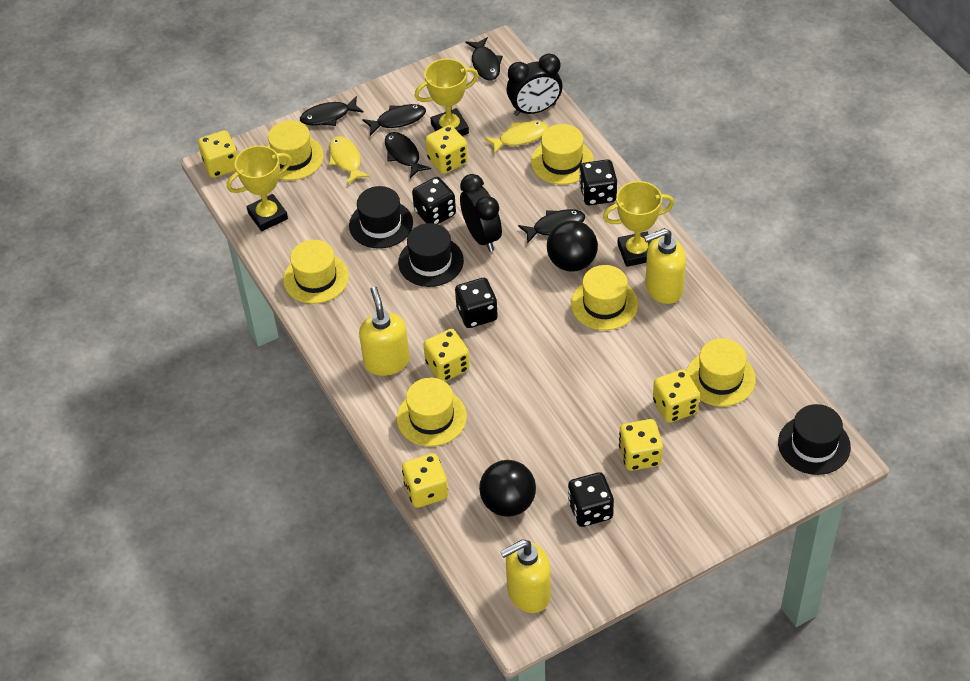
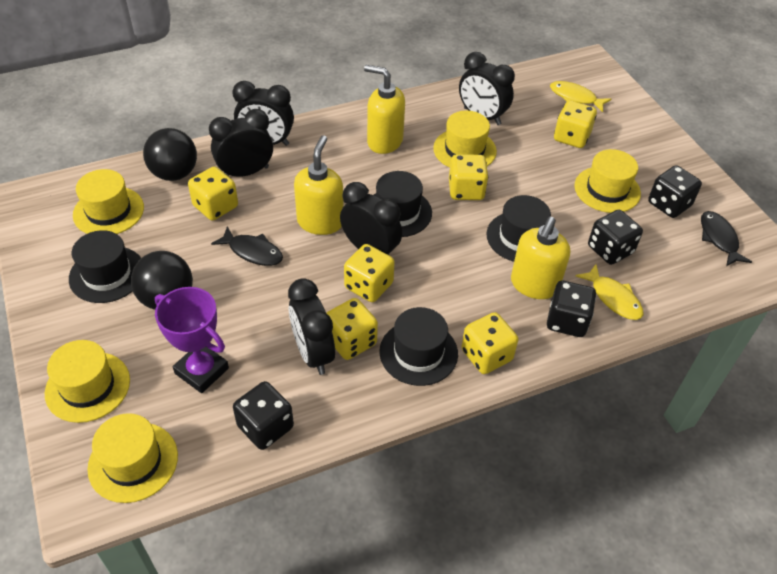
black clock: 2 -> 5
black fish: 5 -> 2
black hat: 3 -> 4
purple trophy: 0 -> 1
yellow hat: 6 -> 5
yellow trophy: 3 -> 0

